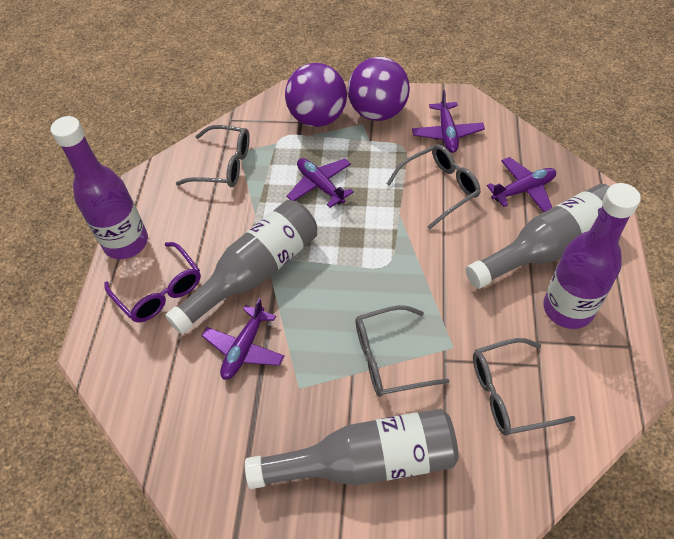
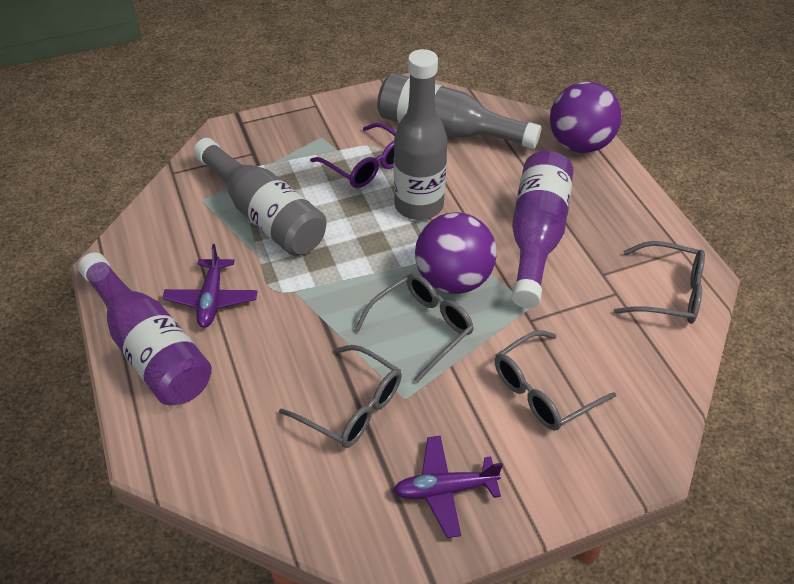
purple plane: 4 -> 2

